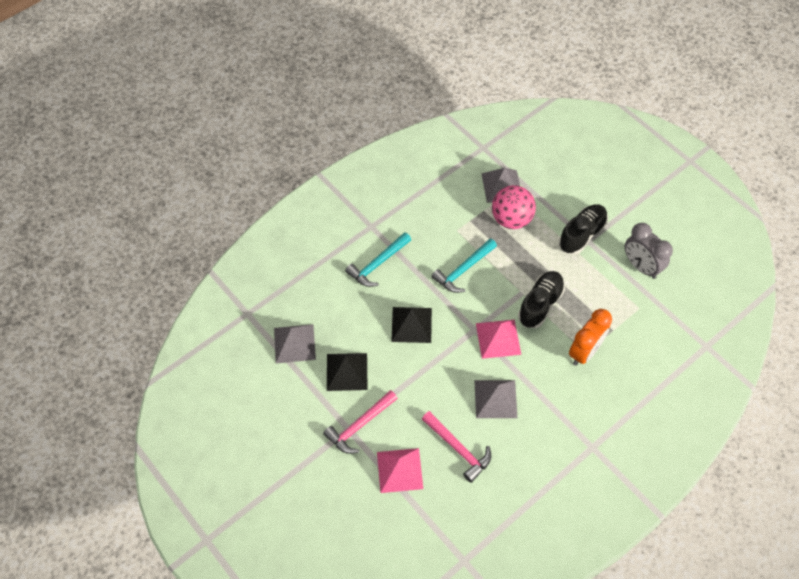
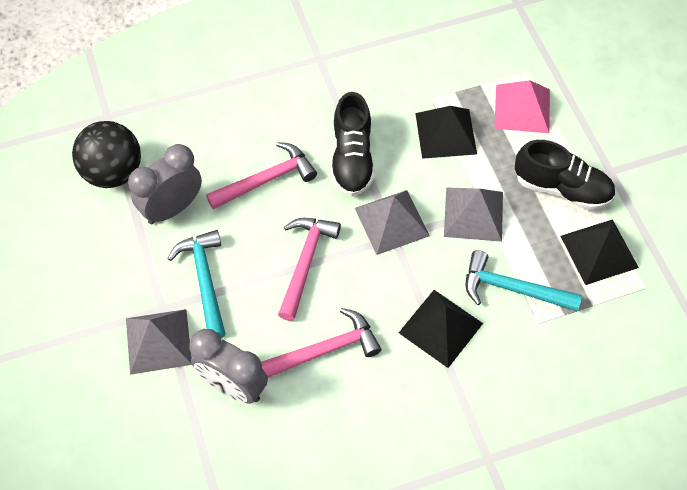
black ball: 0 -> 1
black pyramid: 2 -> 3
grey clock: 1 -> 2
orange clock: 1 -> 0
pink ball: 1 -> 0
pink hammer: 2 -> 3
pink pyramid: 2 -> 1

